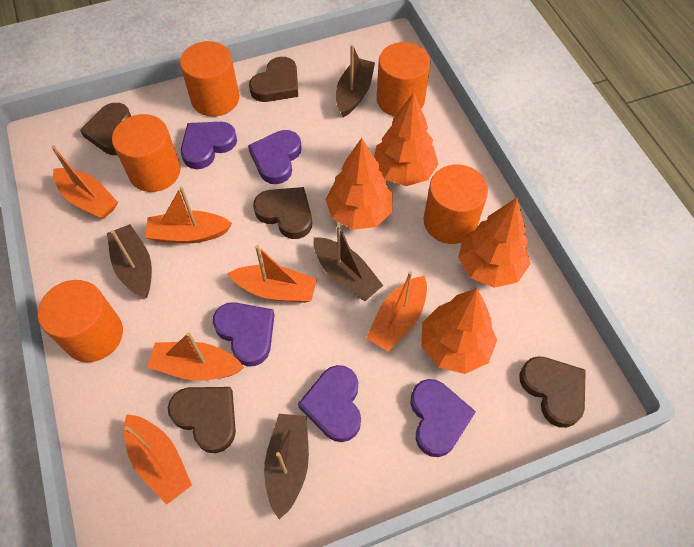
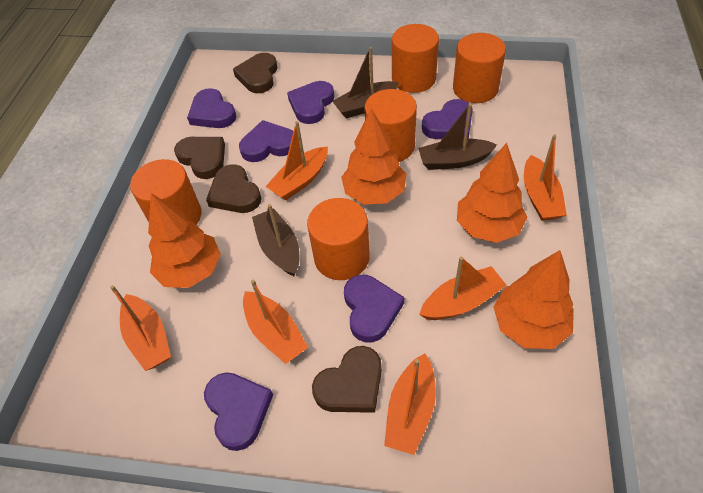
brown boat: 4 -> 3
brown heart: 5 -> 4
purple heart: 5 -> 6

